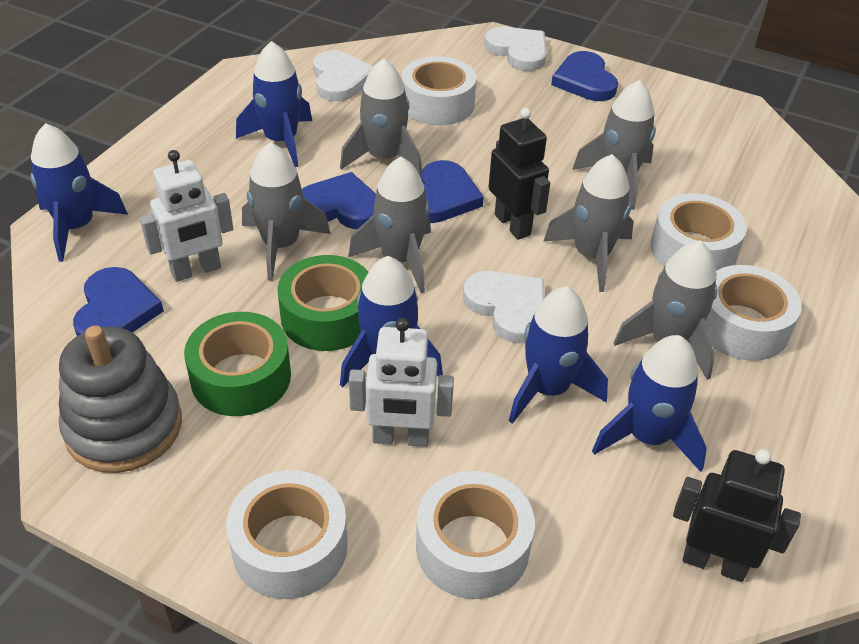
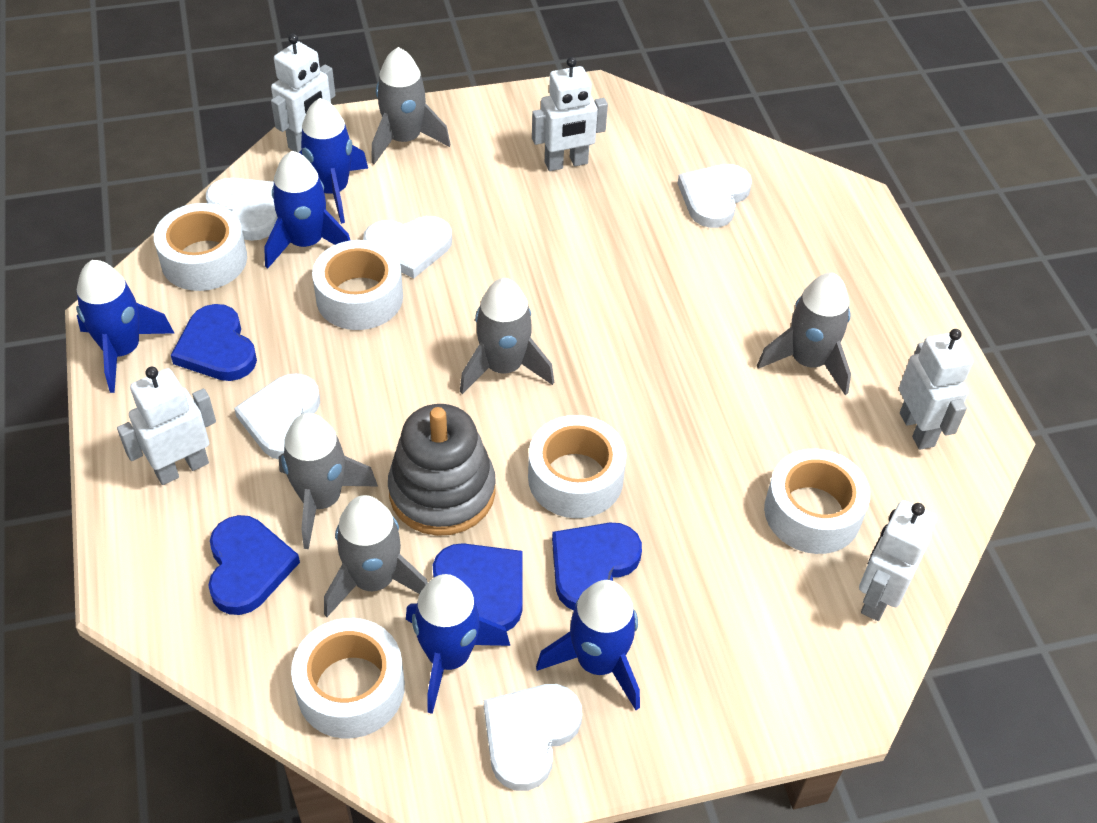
black robot: 2 -> 0
green tape: 2 -> 0
grey rocket: 6 -> 5
white heart: 3 -> 5
white robot: 2 -> 5

